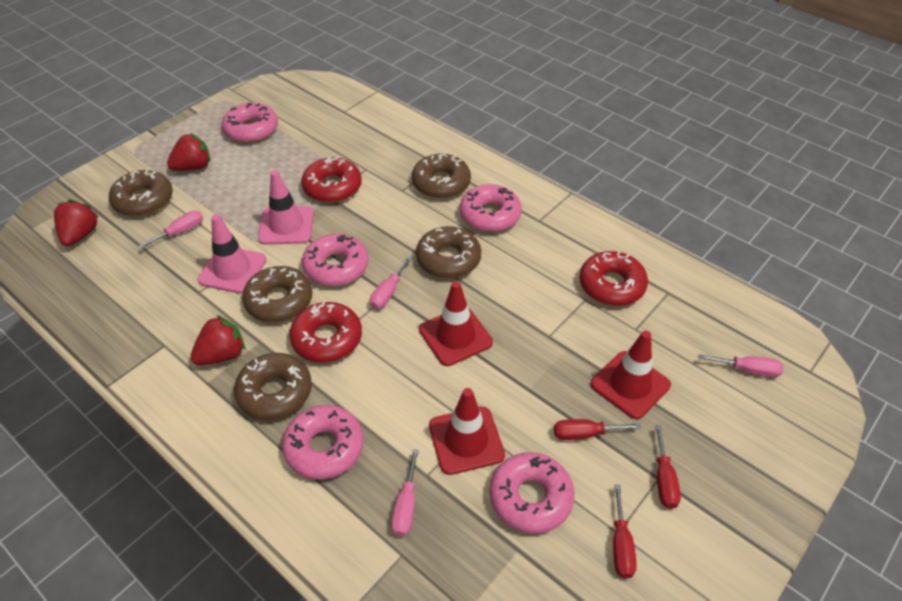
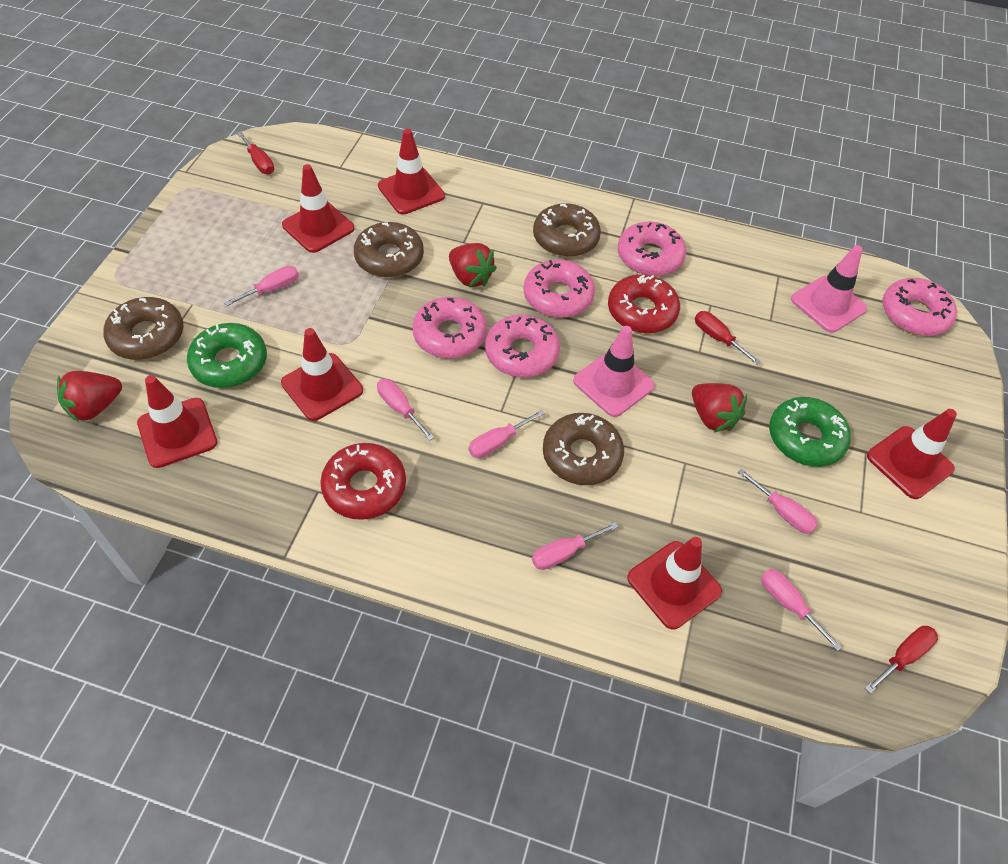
brown donut: 5 -> 4
green donut: 0 -> 2
pink screwdriver: 4 -> 6
red donut: 3 -> 2
red traffic cone: 3 -> 6

